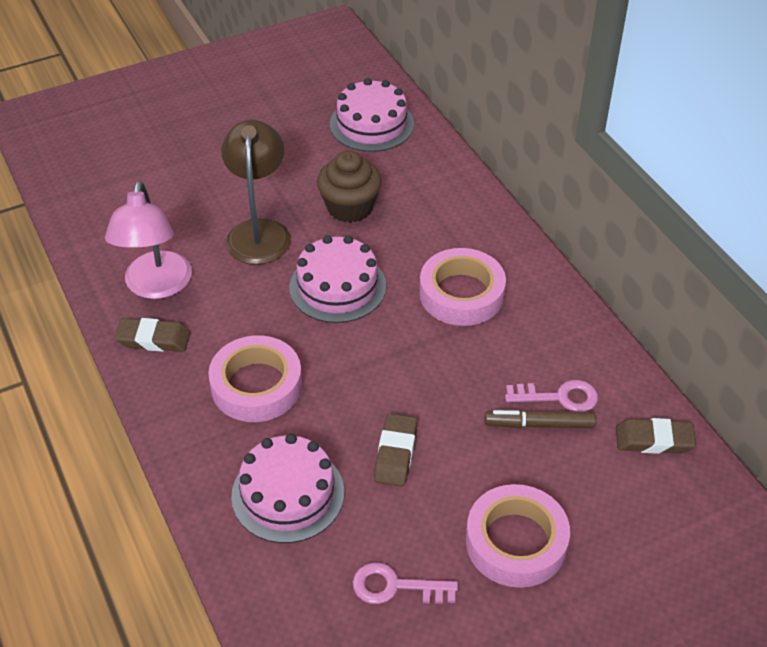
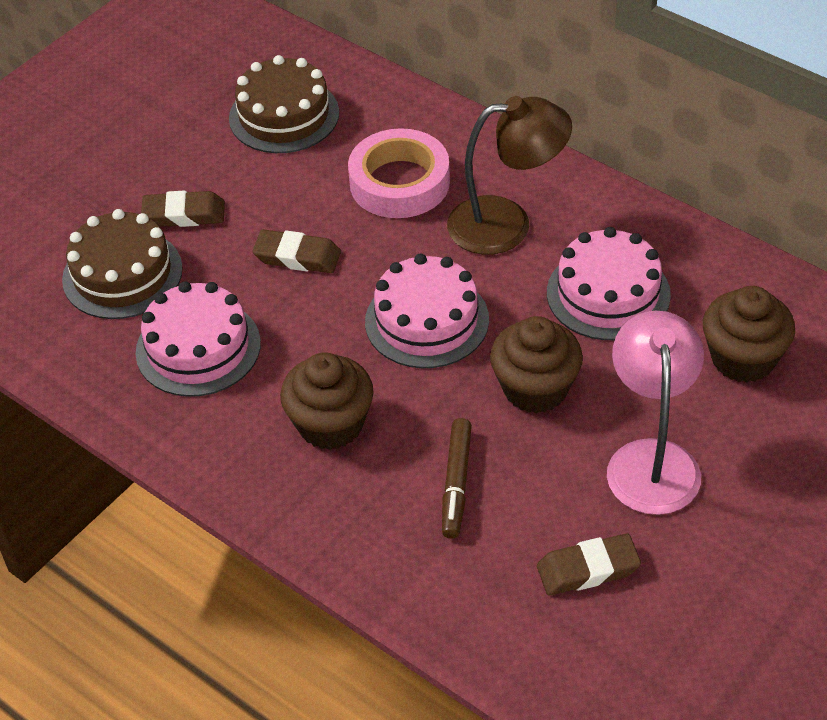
brown cake: 0 -> 2
brown cupcake: 1 -> 3
pink key: 2 -> 0
pink tape: 3 -> 1

